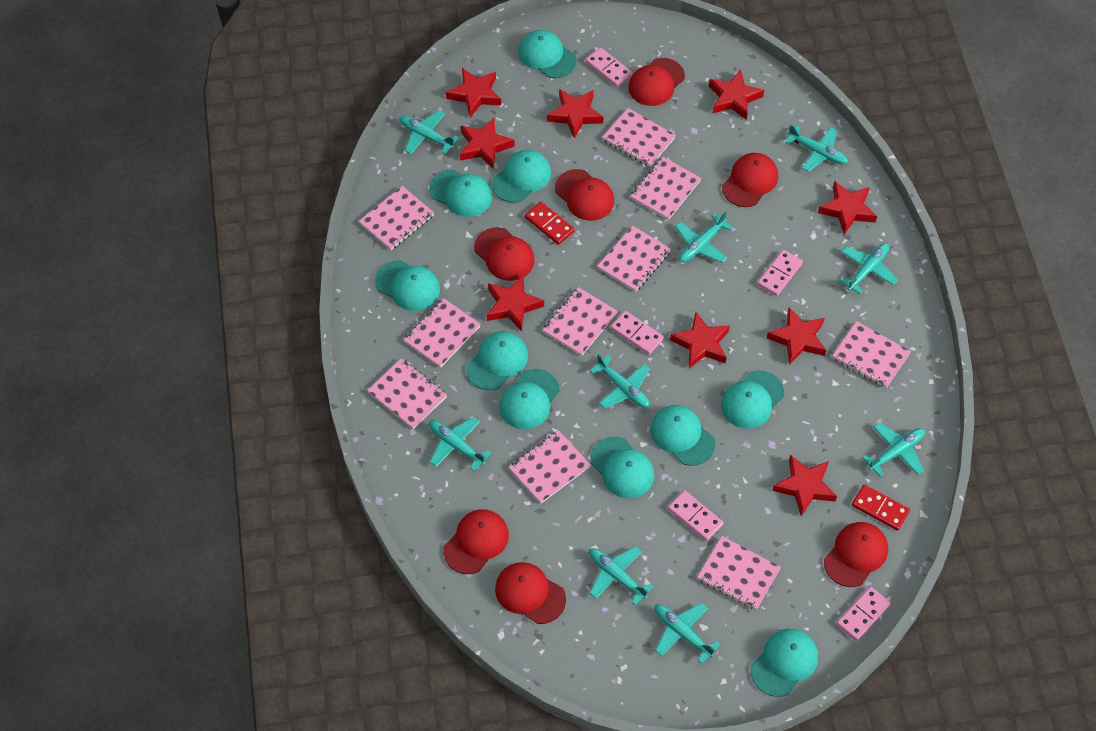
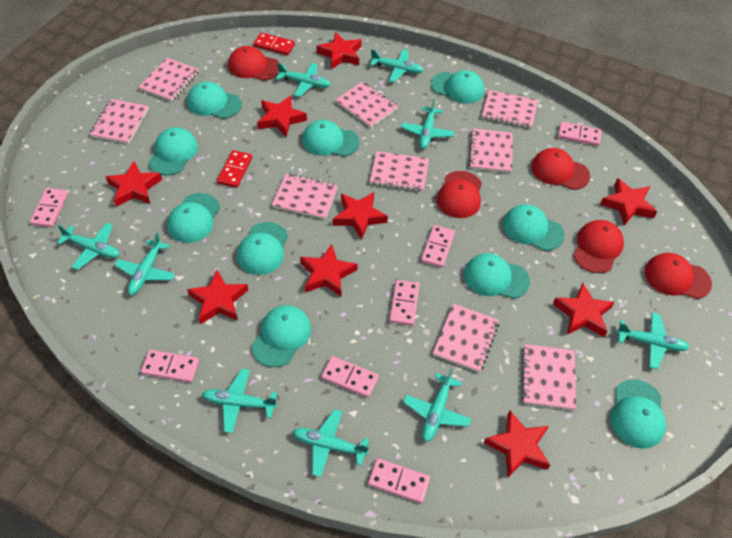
pink domino: 5 -> 7
pink notebook: 10 -> 9
red cap: 7 -> 5

